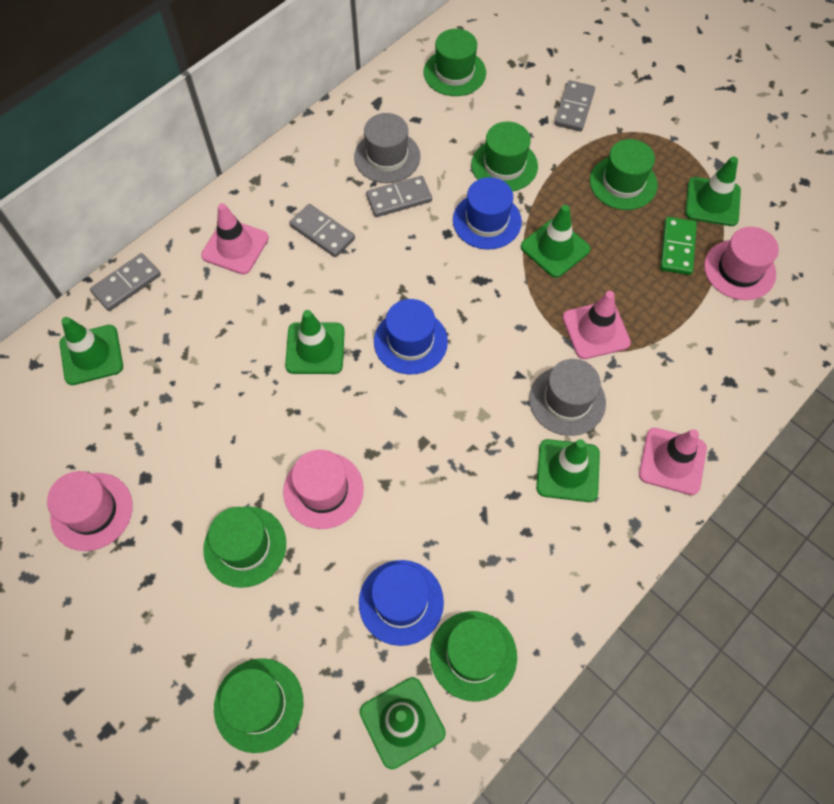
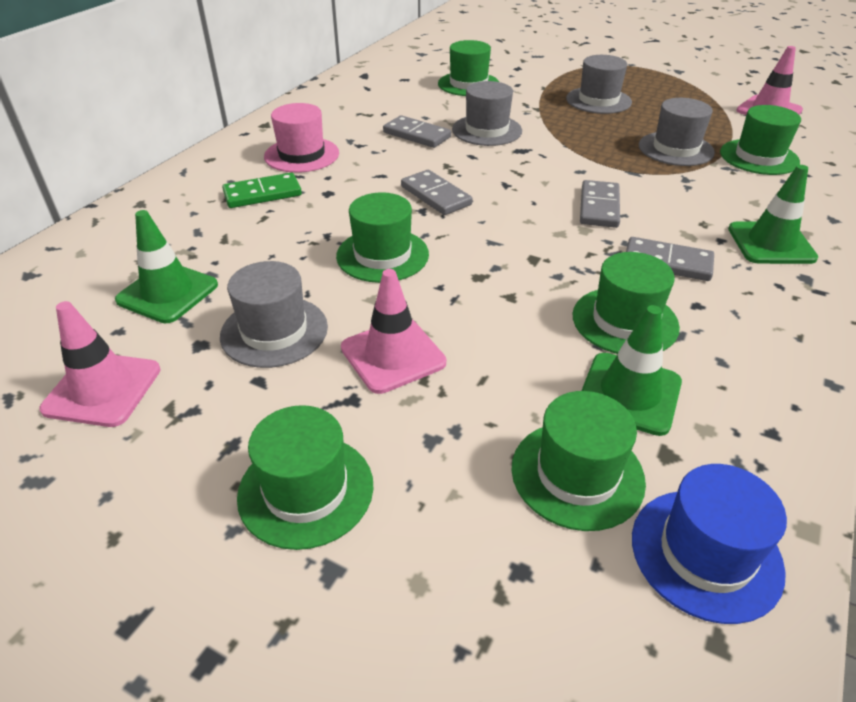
blue hat: 3 -> 1
green traffic cone: 6 -> 3
grey hat: 2 -> 4
pink hat: 3 -> 1

